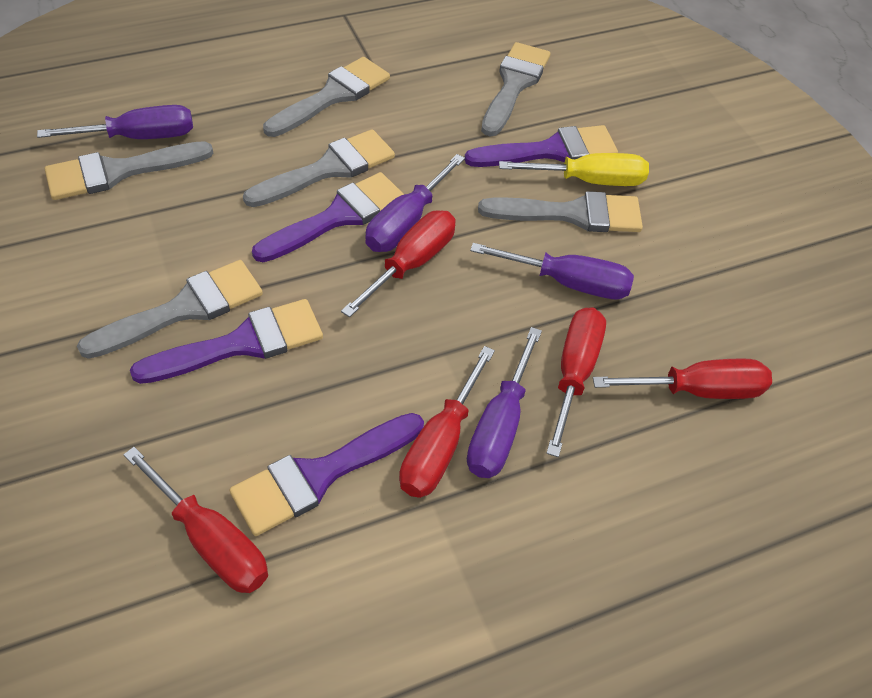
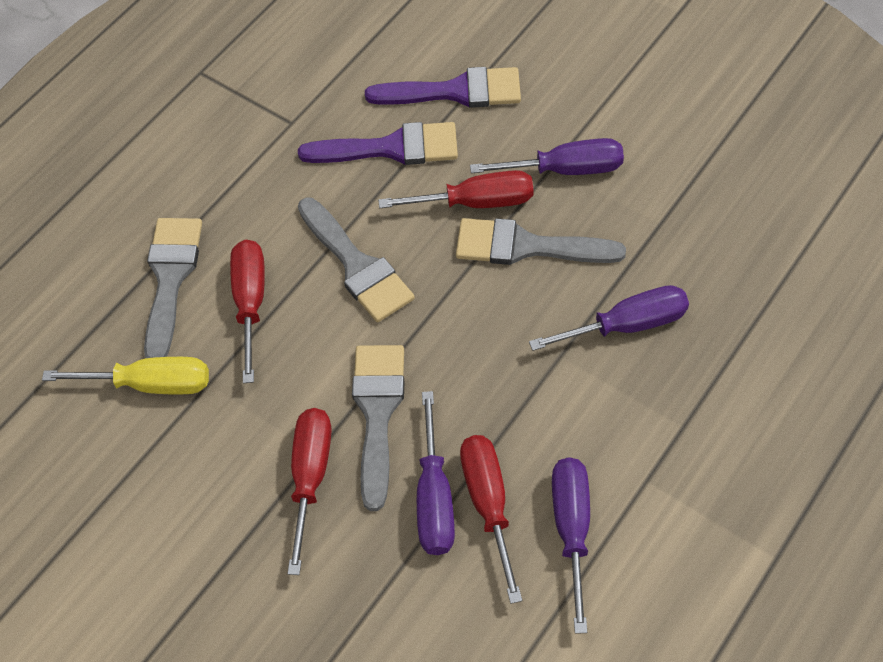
grey brush: 6 -> 4
purple brush: 4 -> 2
red screwdriver: 5 -> 4

